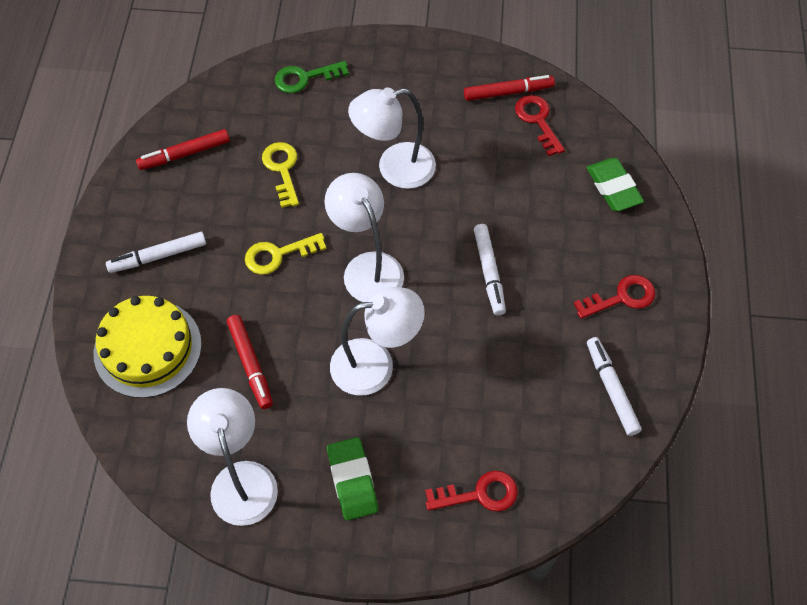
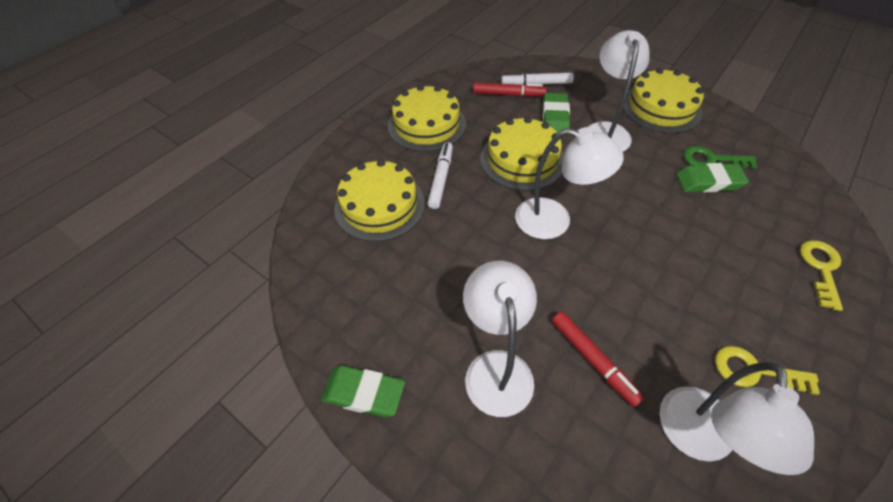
green eraser: 2 -> 3
red key: 3 -> 0
red marker: 3 -> 2
white marker: 3 -> 2
yellow cake: 1 -> 4

